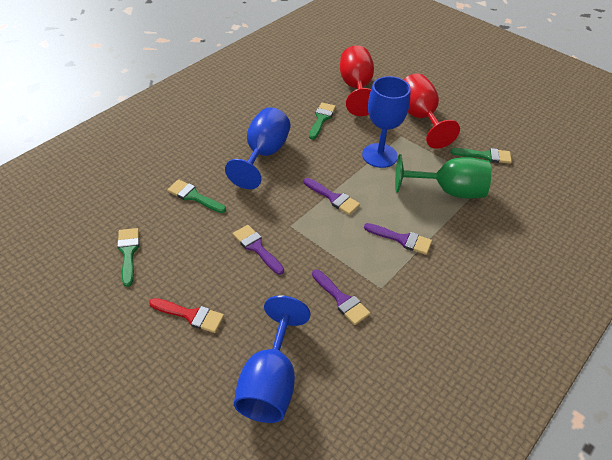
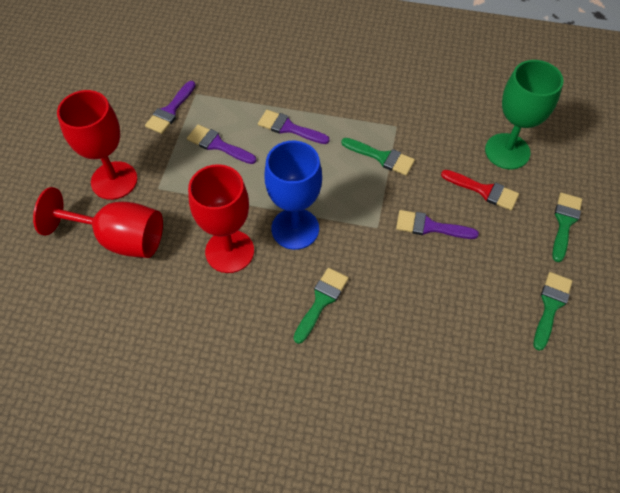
blue goblet: 3 -> 1
red goblet: 2 -> 3

